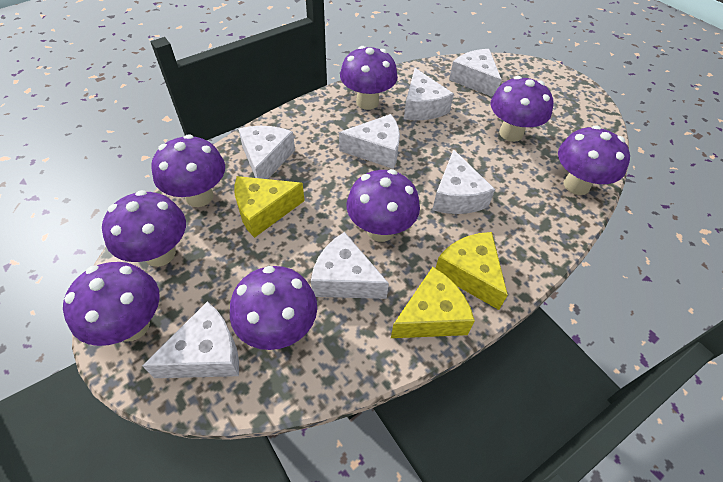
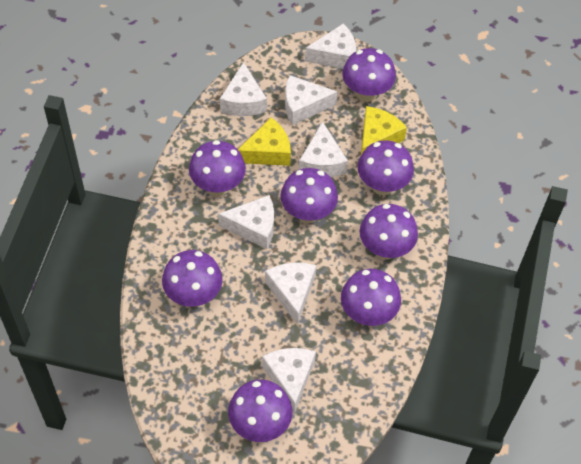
yellow cheese: 3 -> 2

